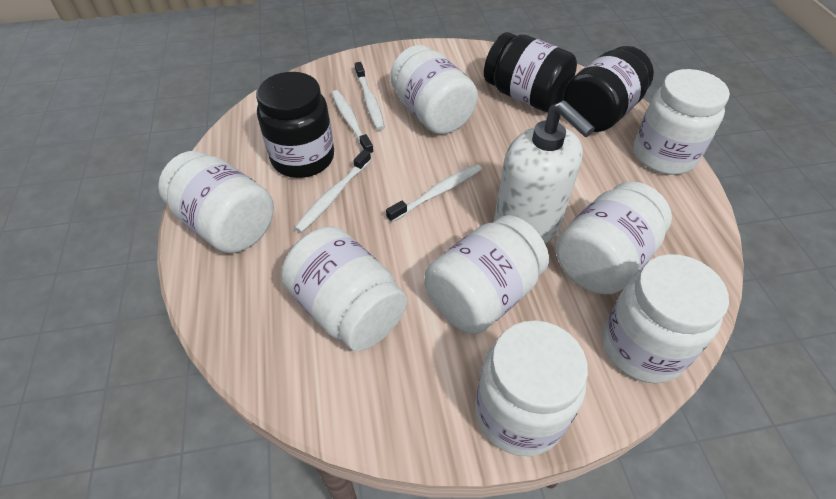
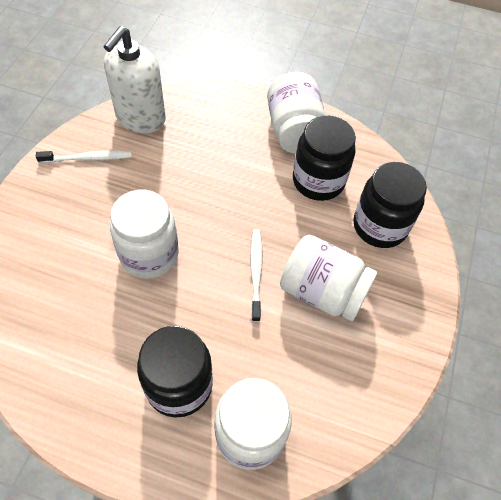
white jar: 8 -> 4
white toothbrush: 4 -> 2

